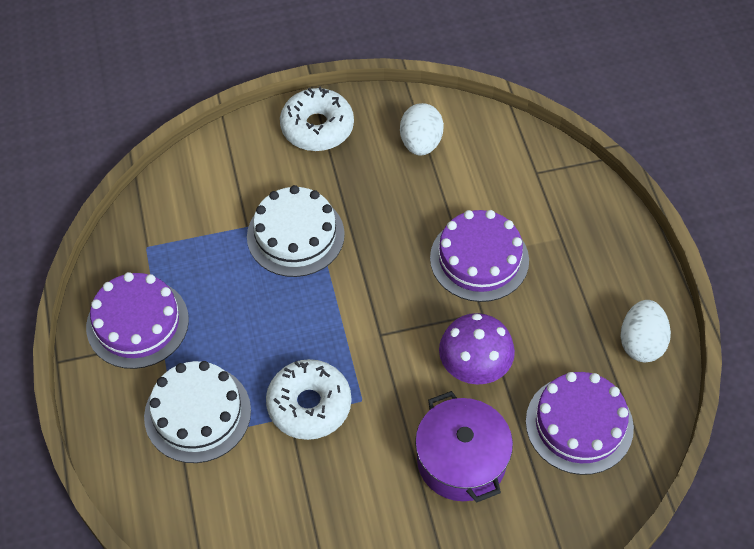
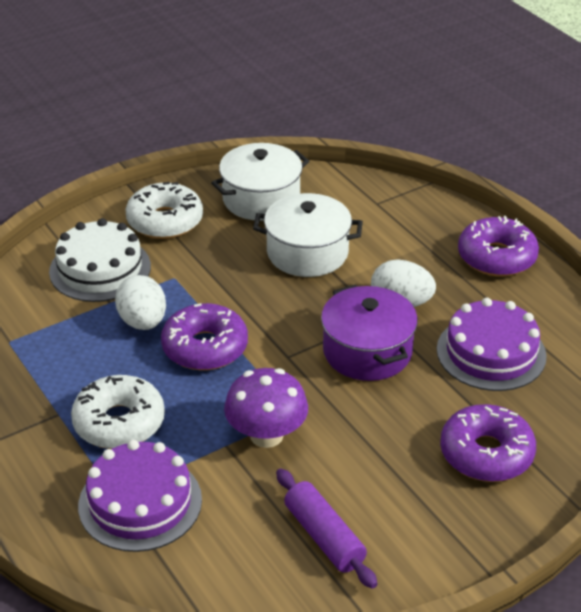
purple cake: 3 -> 2
purple donut: 0 -> 3
purple rolling pin: 0 -> 1
white cake: 2 -> 1
white pot: 0 -> 2

